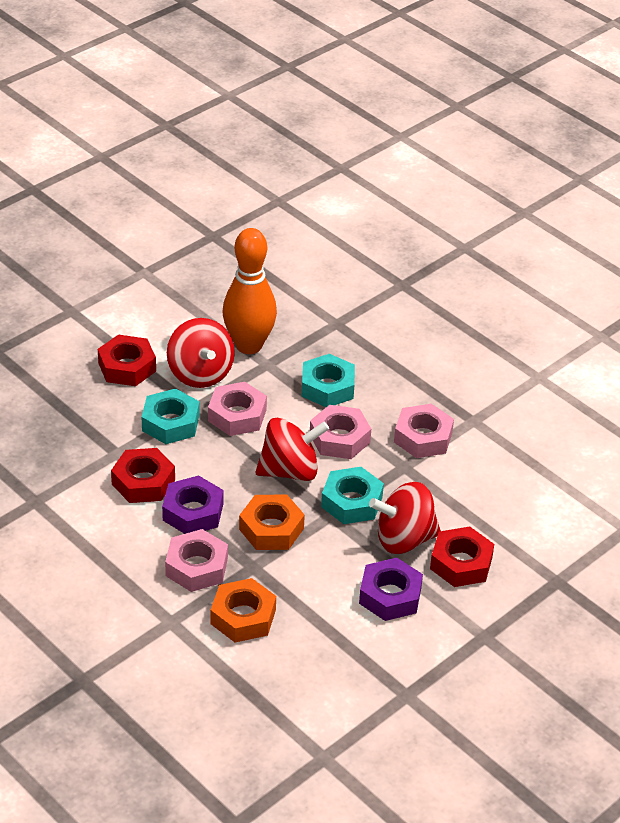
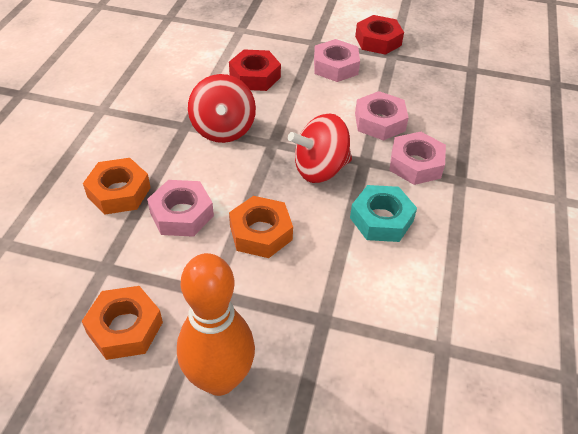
orange nut: 2 -> 3
purple nut: 2 -> 0
red nut: 3 -> 2
red spinning top: 3 -> 2
turquoise nut: 3 -> 1

